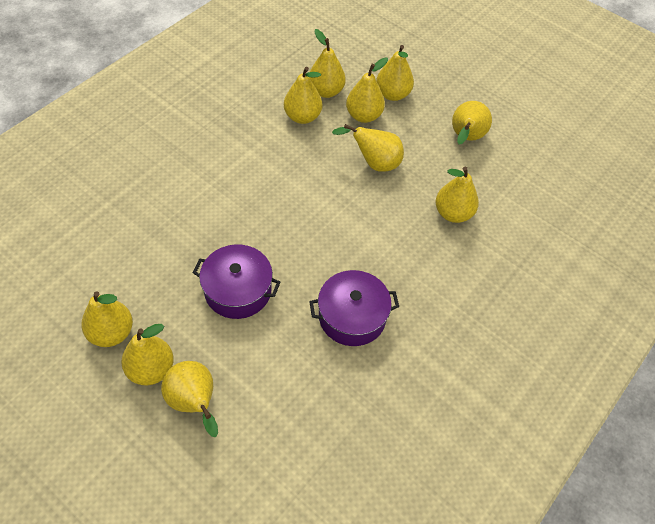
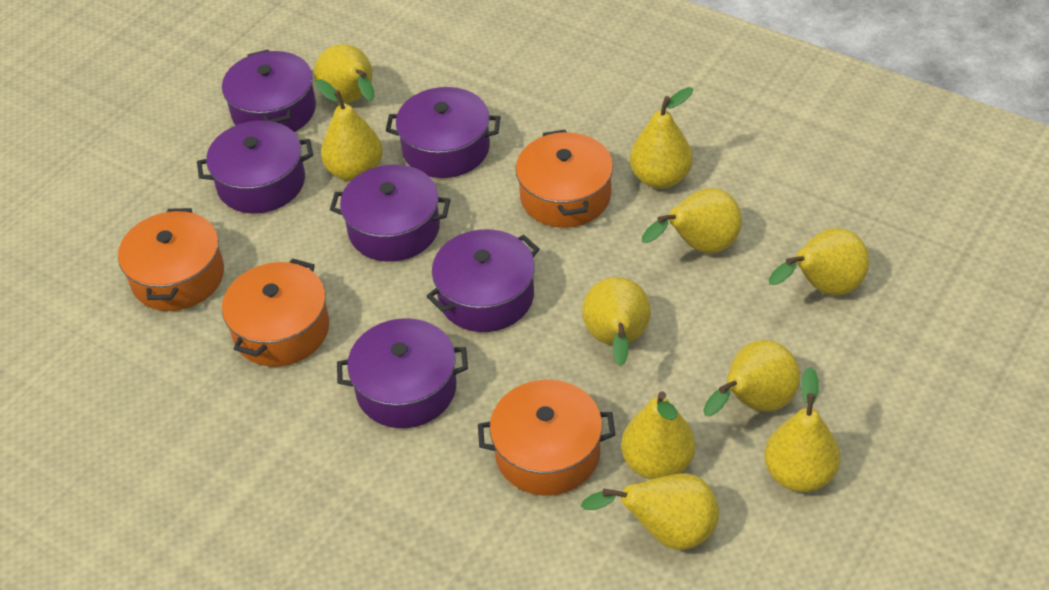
orange pot: 0 -> 4
purple pot: 2 -> 6

